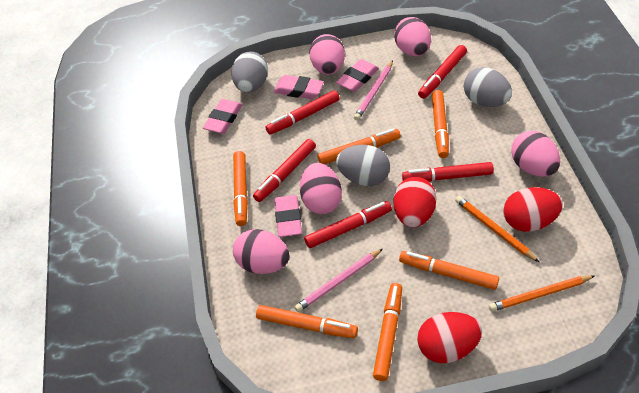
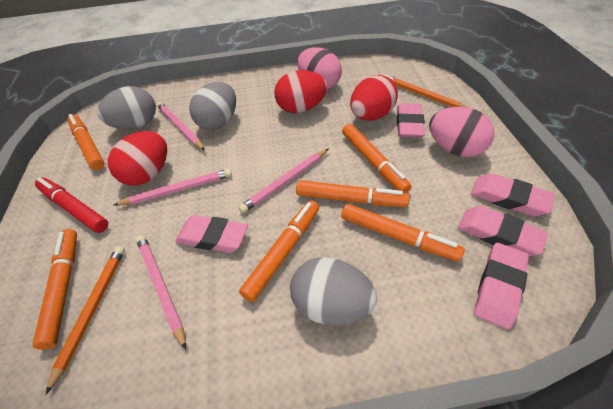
pink egg: 5 -> 2
pink eraser: 4 -> 5
pink pencil: 2 -> 4
red marker: 5 -> 1

